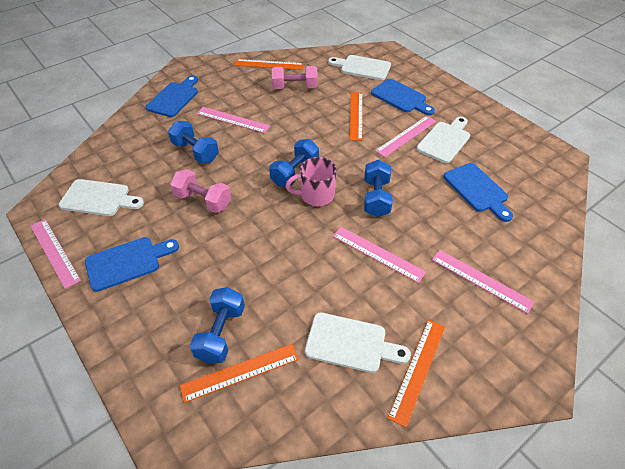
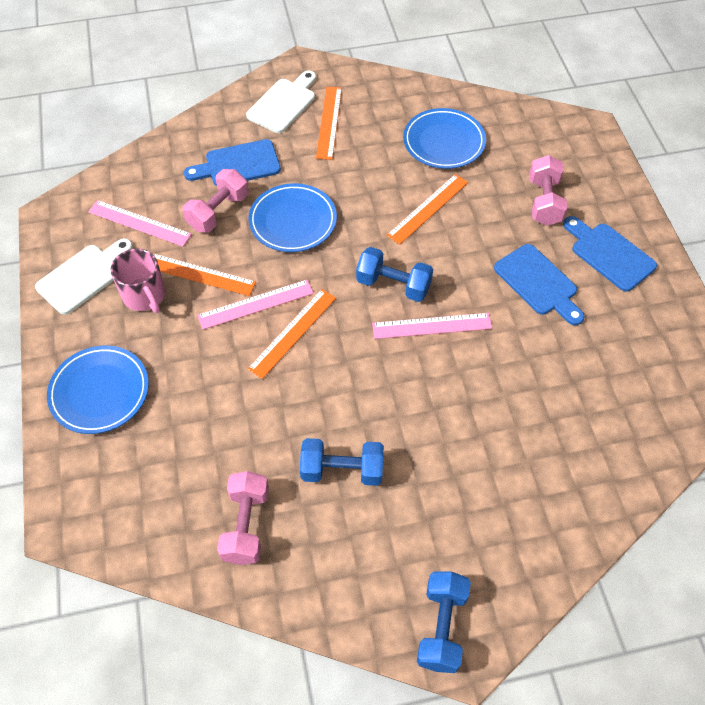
blue cutting board: 4 -> 3
blue dumbbell: 4 -> 3
blue plate: 0 -> 3
pink dumbbell: 2 -> 3
pink ruler: 5 -> 3
white cutting board: 4 -> 2

